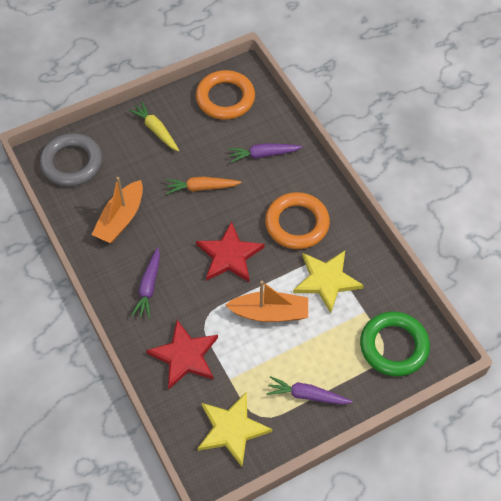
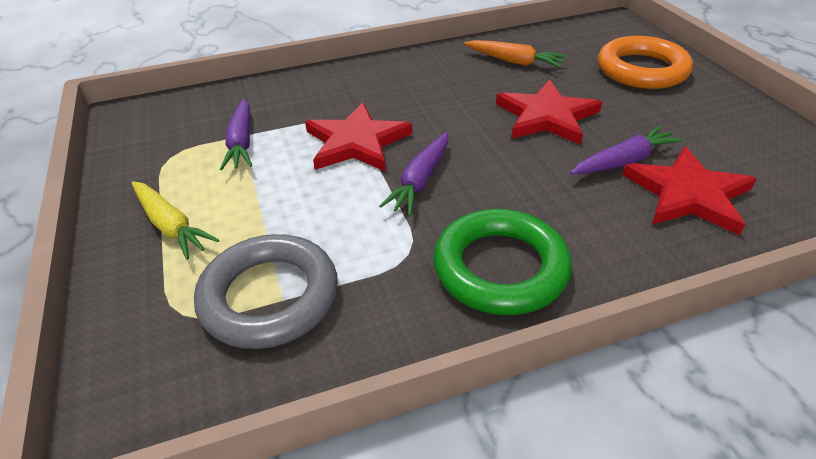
orange boat: 2 -> 0
orange ring: 2 -> 1
red star: 2 -> 3
yellow star: 2 -> 0

